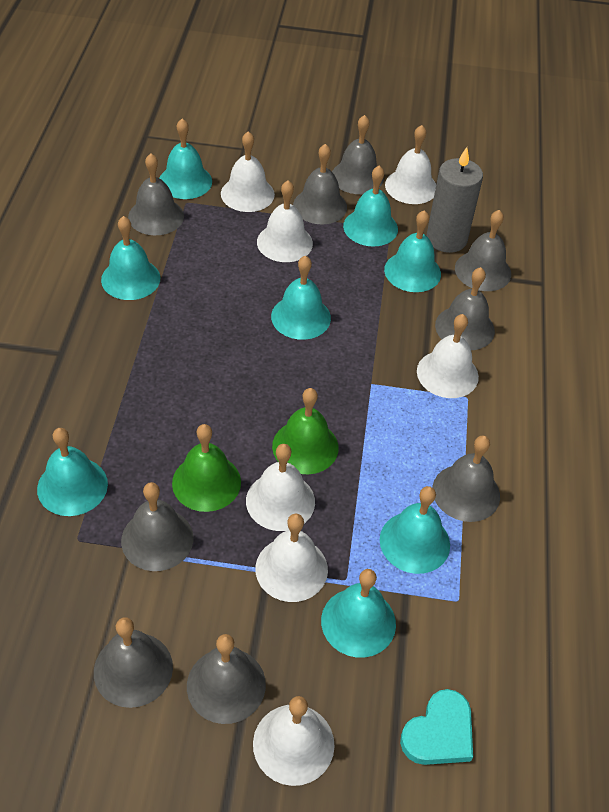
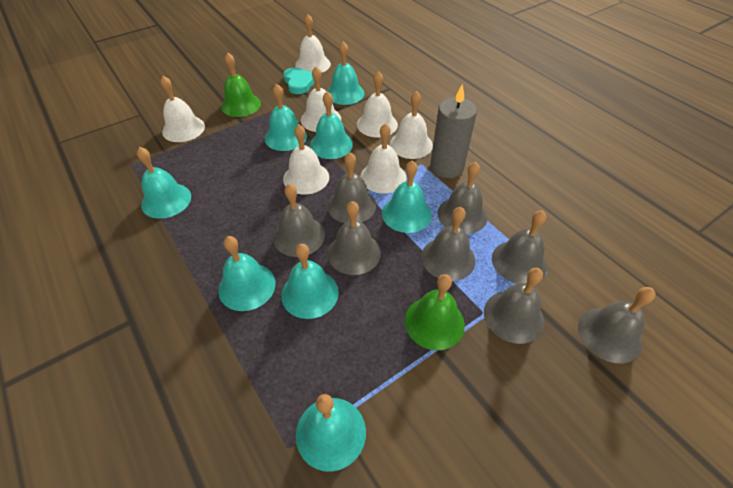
grey bell: 9 -> 8

